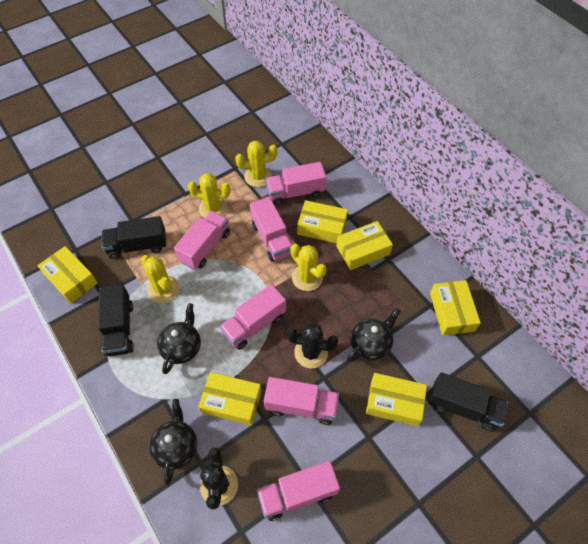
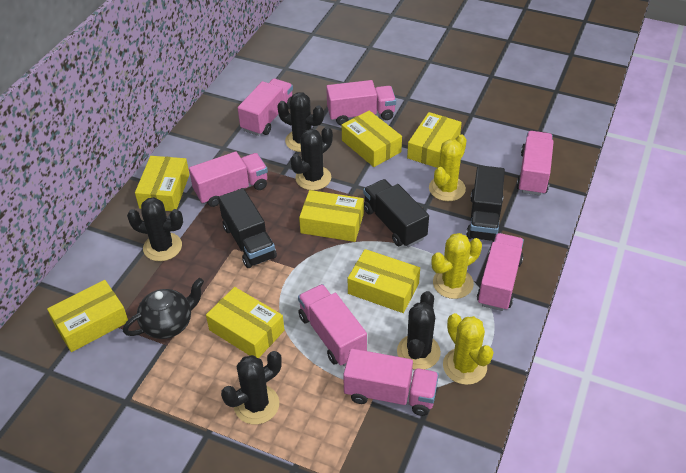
black cactus: 2 -> 5
black teapot: 3 -> 1
pink truck: 6 -> 7
yellow box: 6 -> 7
yellow cactus: 4 -> 3

